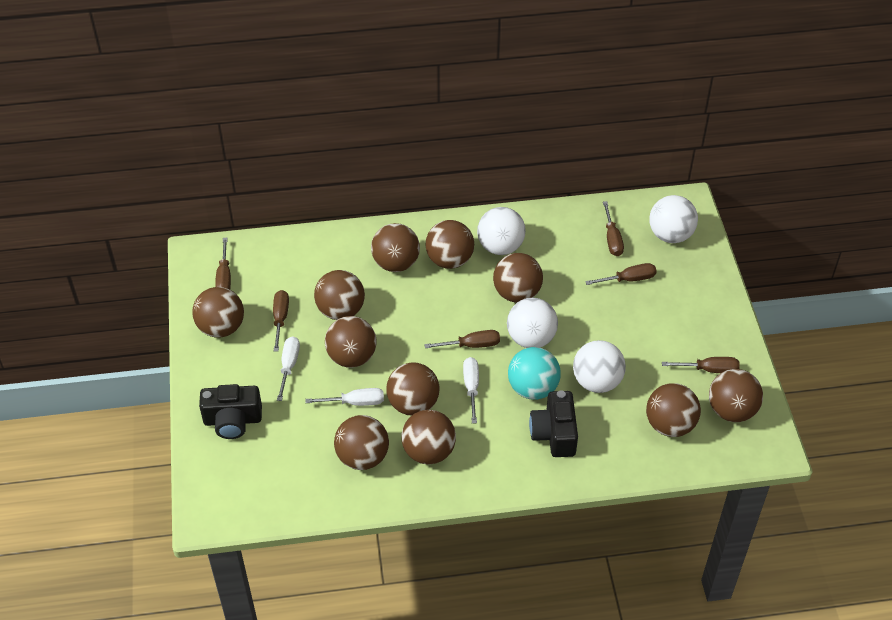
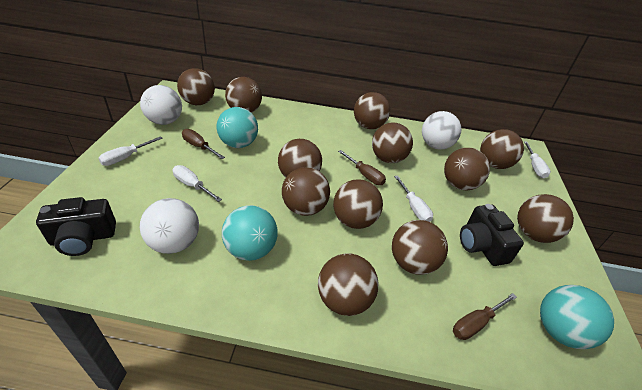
brown ball: 11 -> 12
brown screwdriver: 6 -> 3
turquoise ball: 1 -> 3
white ball: 4 -> 3
white screwdriver: 3 -> 4

